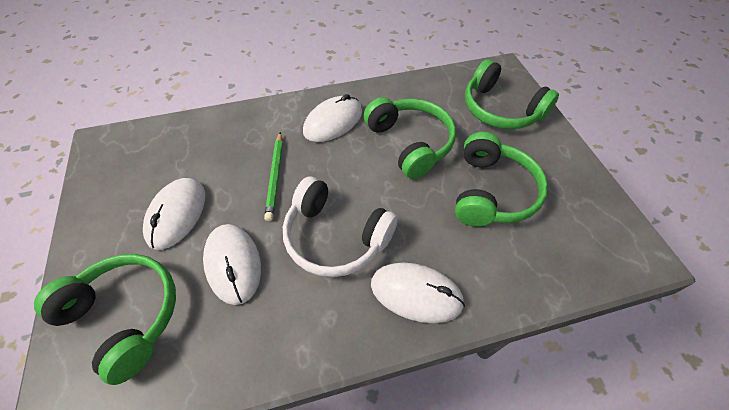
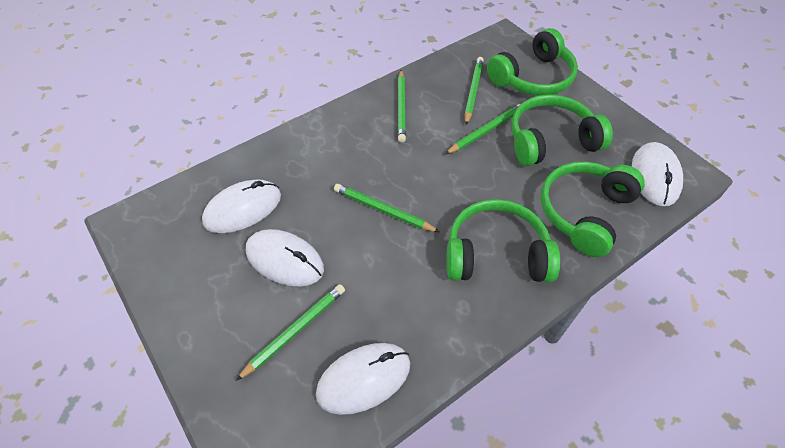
green pencil: 1 -> 5
white headphones: 1 -> 0

